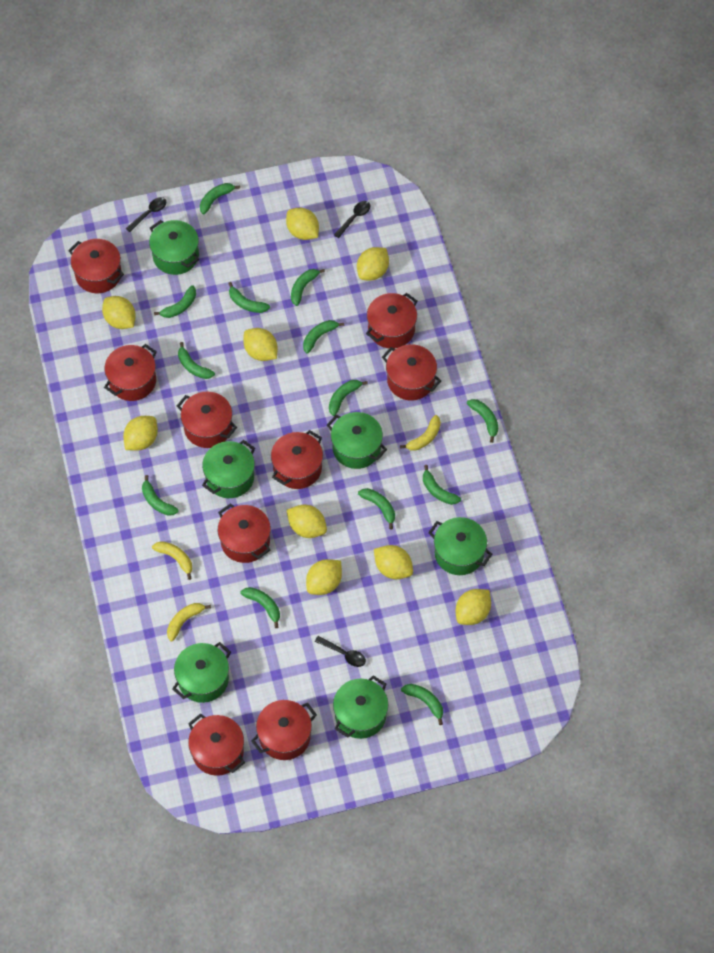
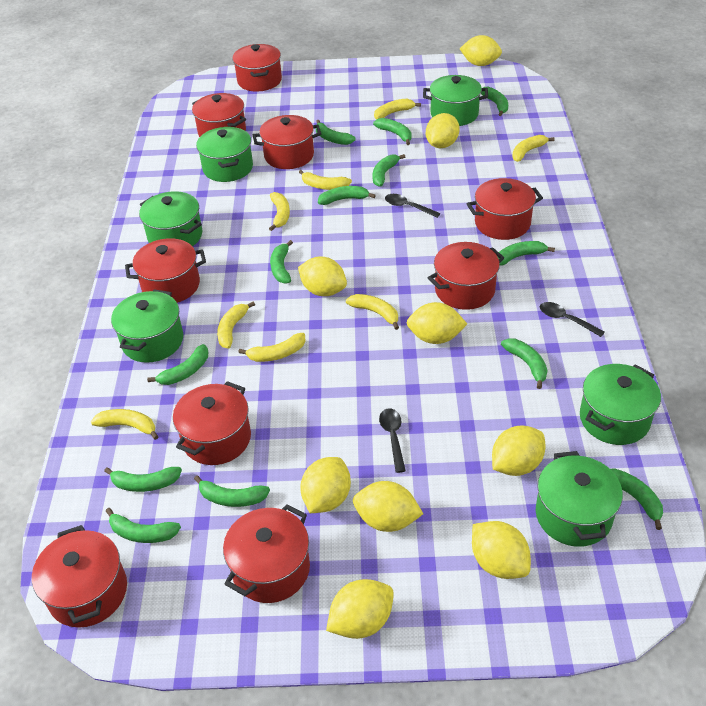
yellow banana: 3 -> 8

